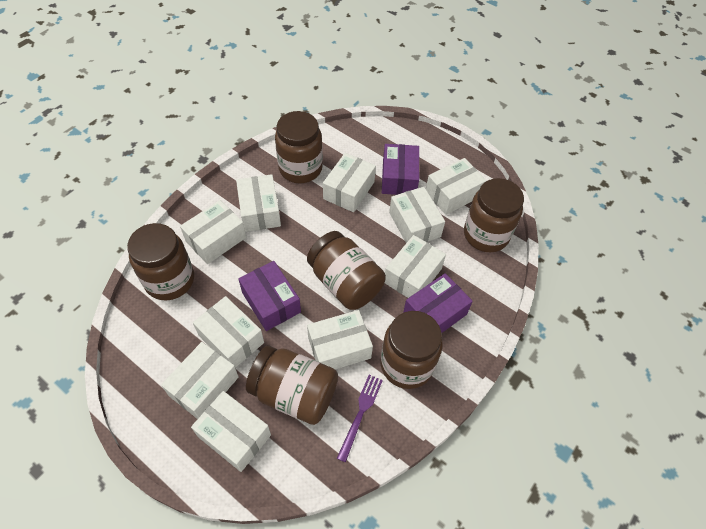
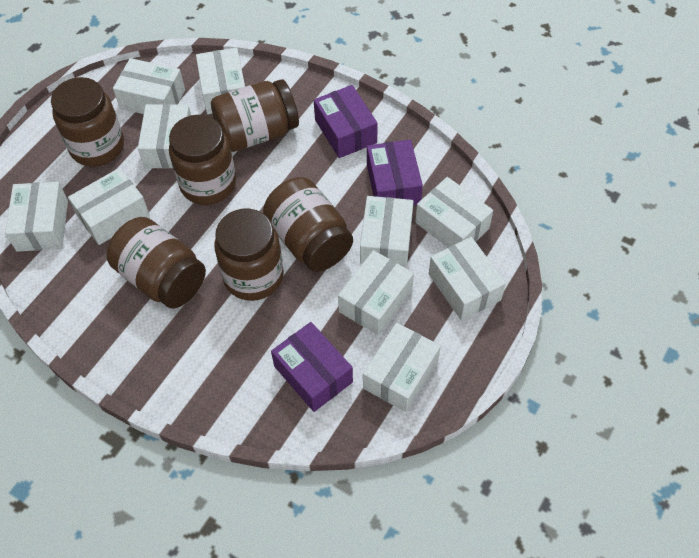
purple fork: 1 -> 0

